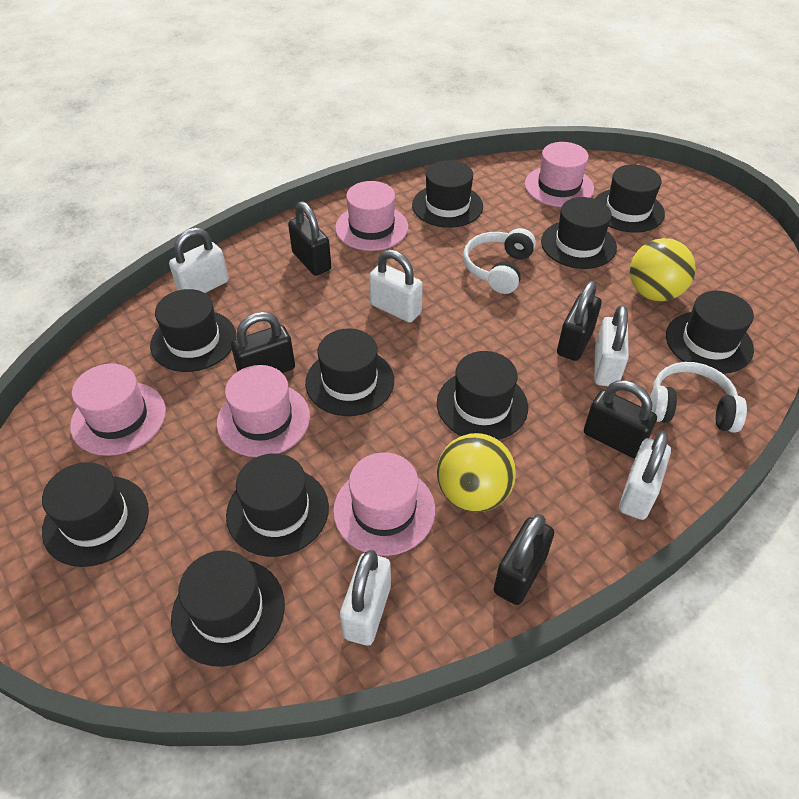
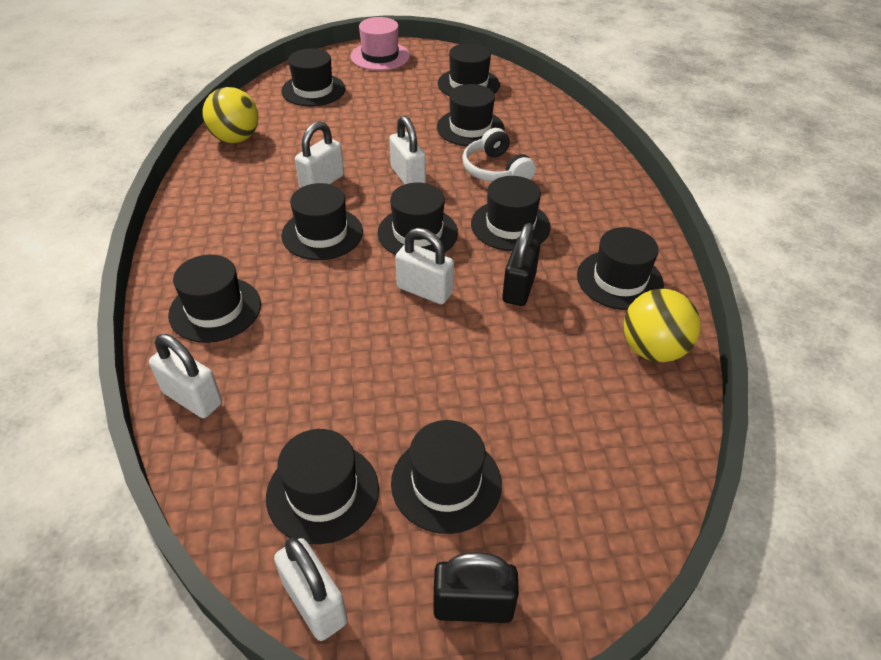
black padlock: 5 -> 2
pink hat: 5 -> 1
white headphones: 2 -> 1

